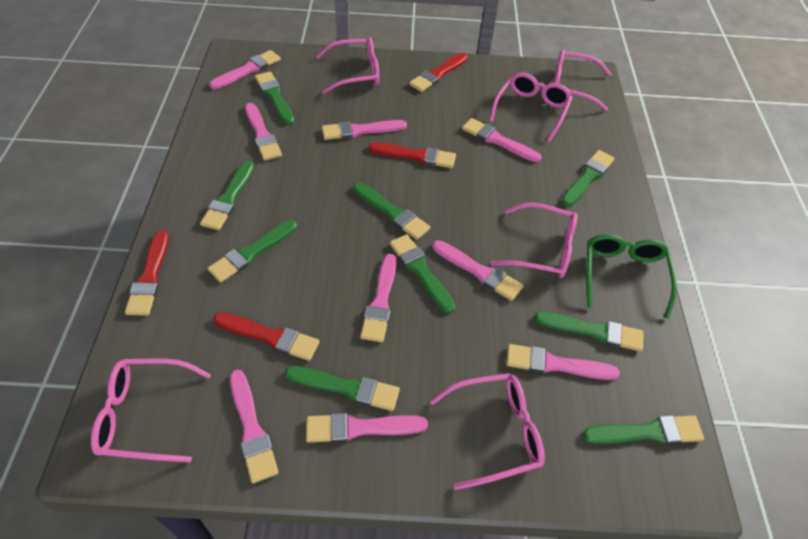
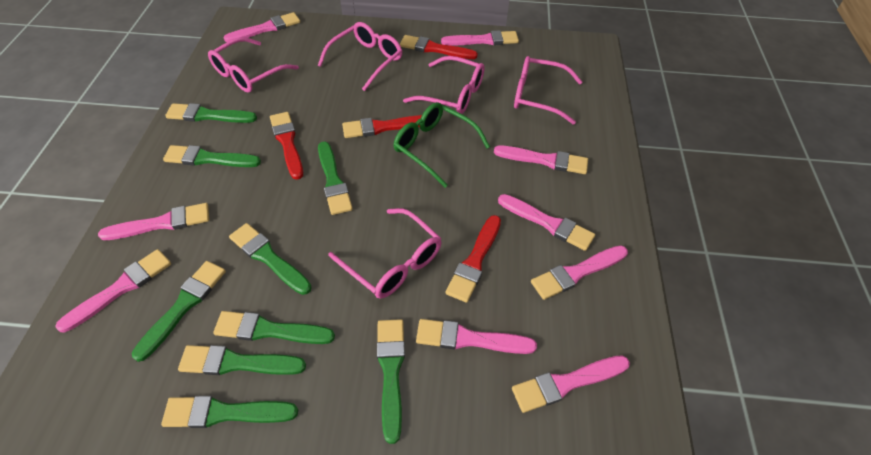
pink glasses: 6 -> 5

